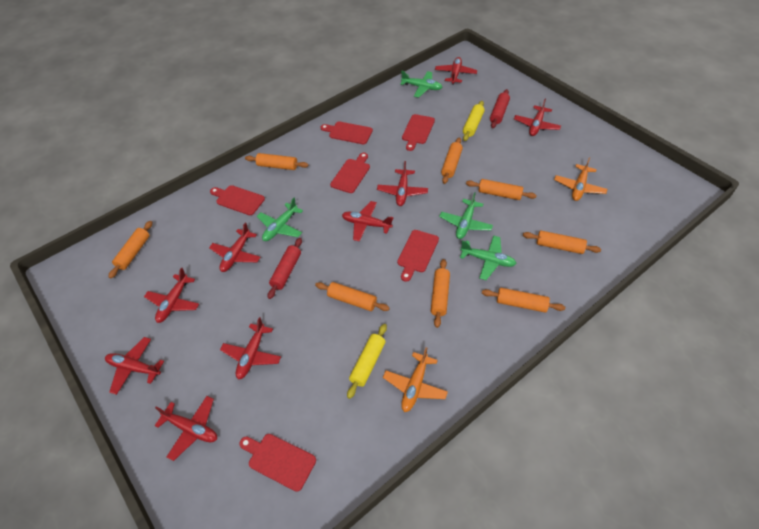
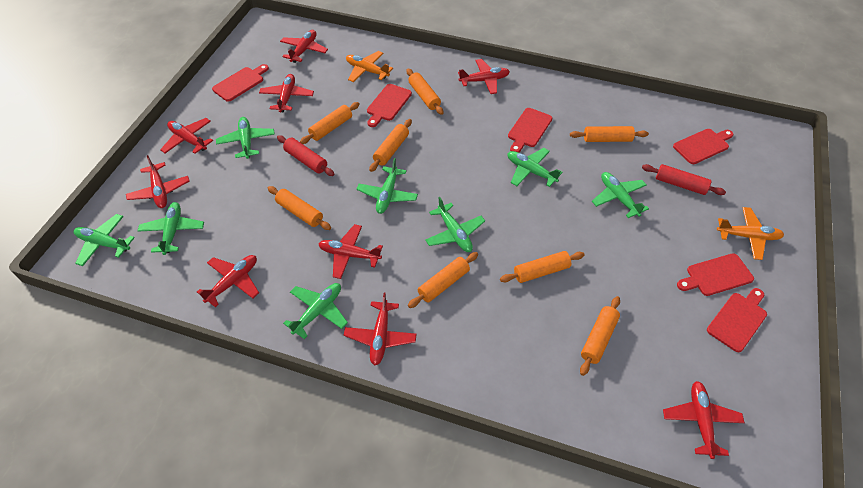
green plane: 4 -> 8
yellow rolling pin: 2 -> 0

